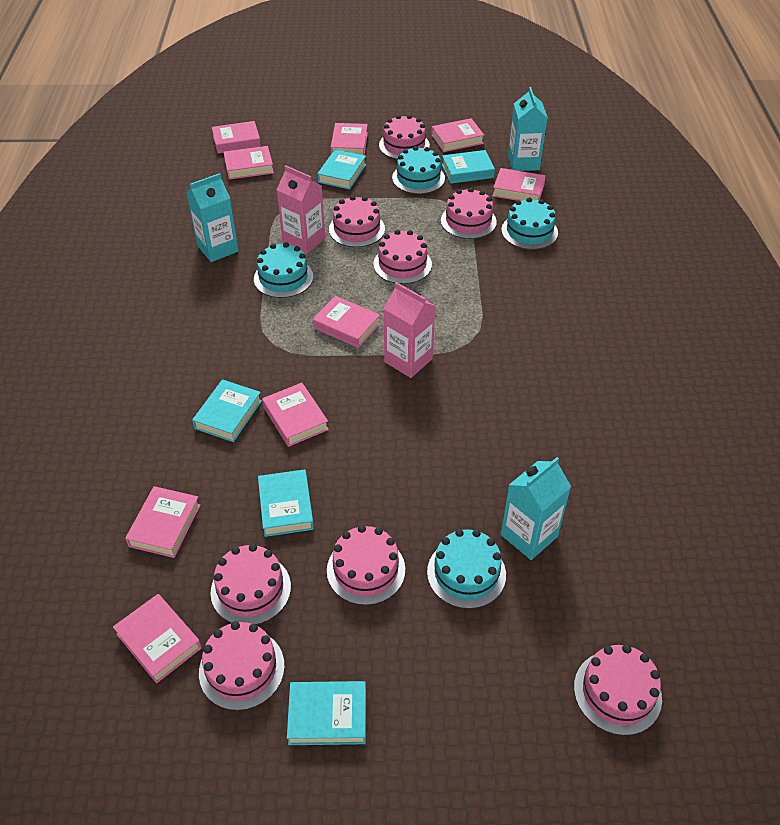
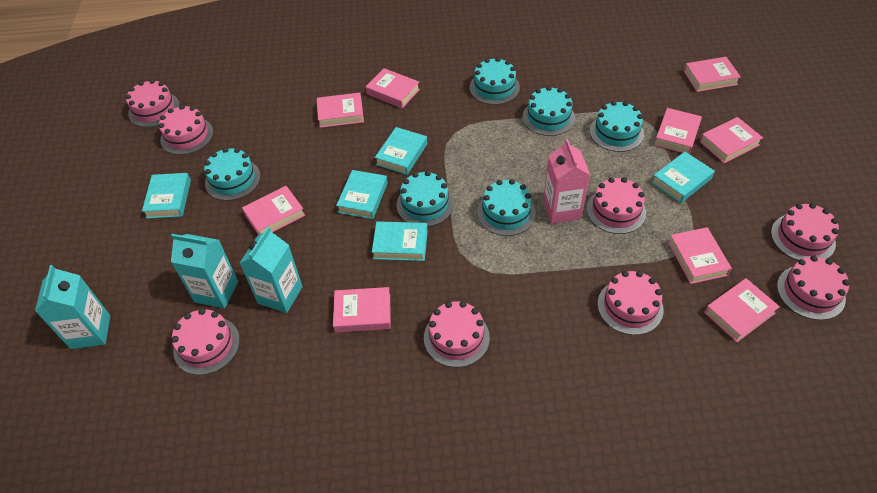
pink carton: 2 -> 1
turquoise cake: 4 -> 6

